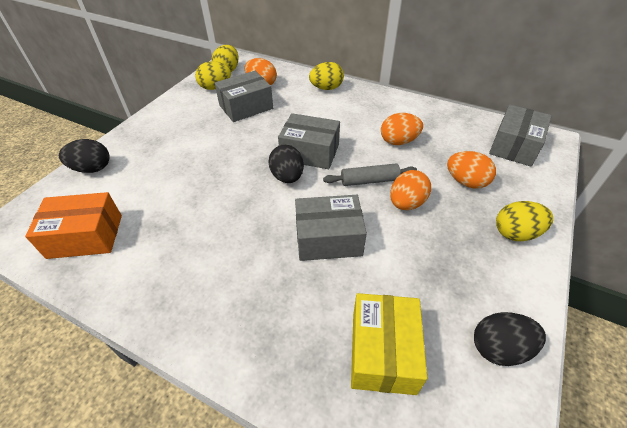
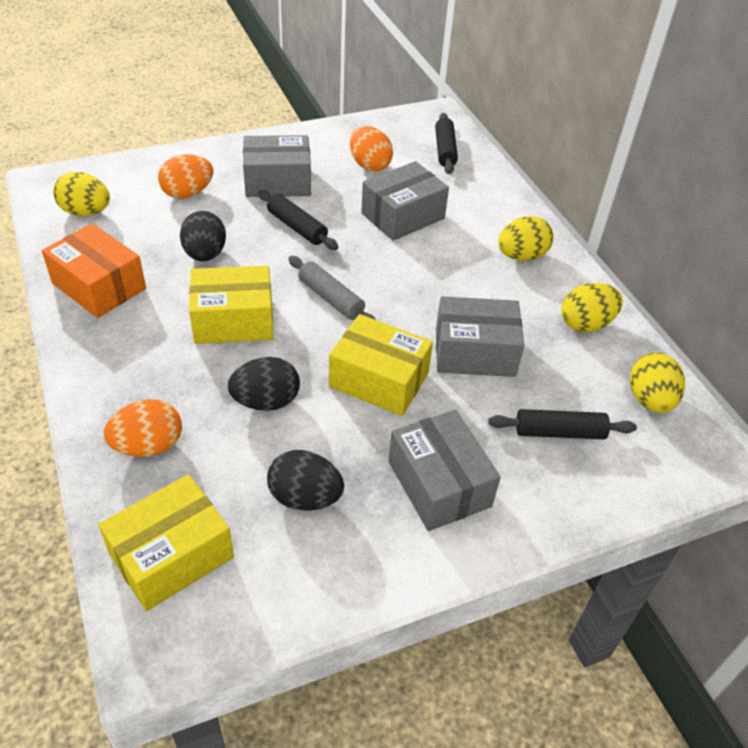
black rolling pin: 0 -> 3
orange egg: 4 -> 3
yellow box: 1 -> 3

